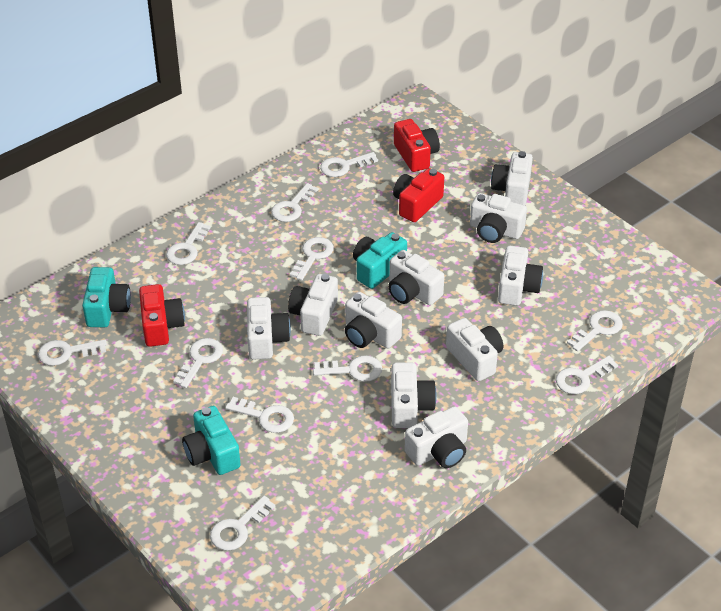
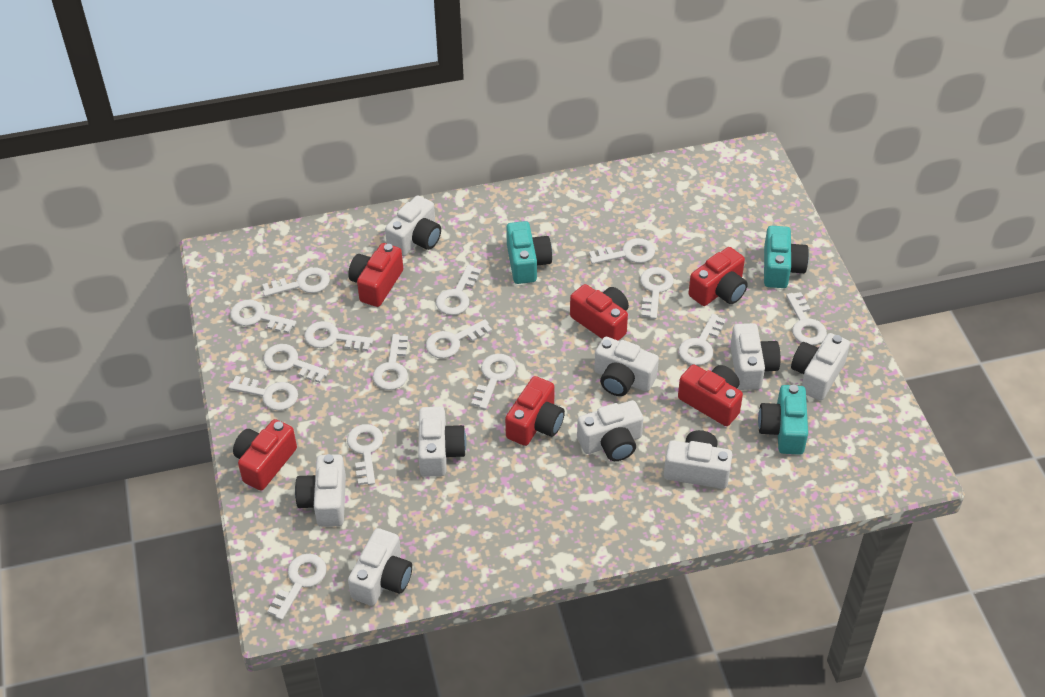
red camera: 3 -> 6
white camera: 10 -> 9
white key: 11 -> 15

